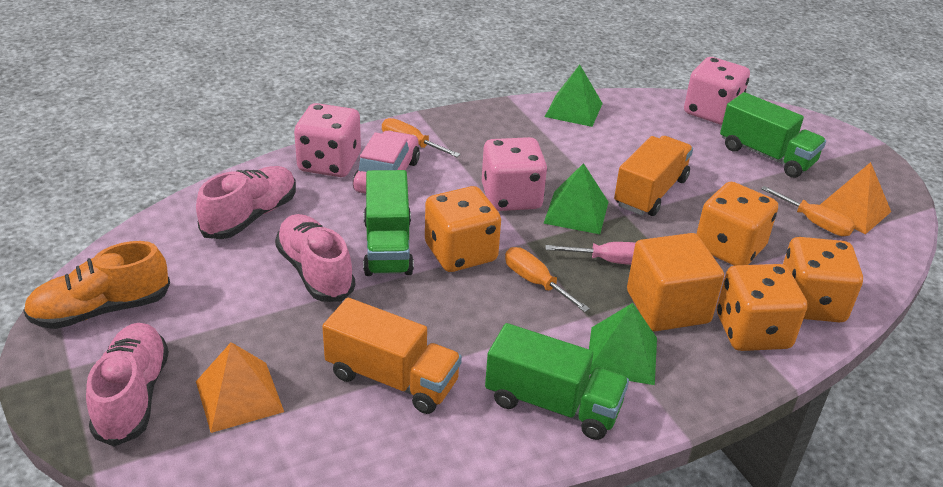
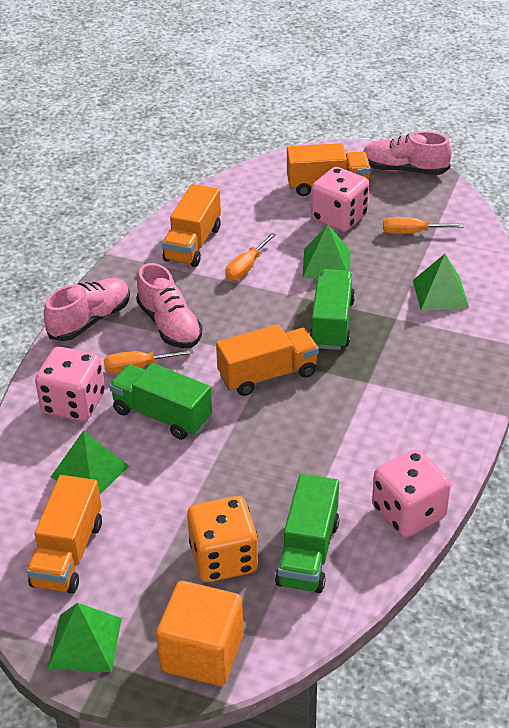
green pyramid: 3 -> 4
orange dice: 4 -> 1
orange pyramid: 2 -> 0
orange shoe: 1 -> 0
orange truck: 2 -> 4
pink car: 1 -> 0
pink screwdriver: 1 -> 0

